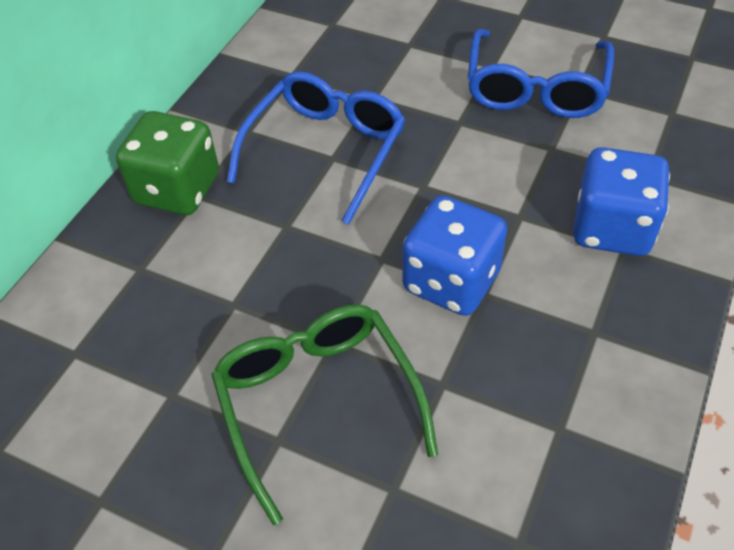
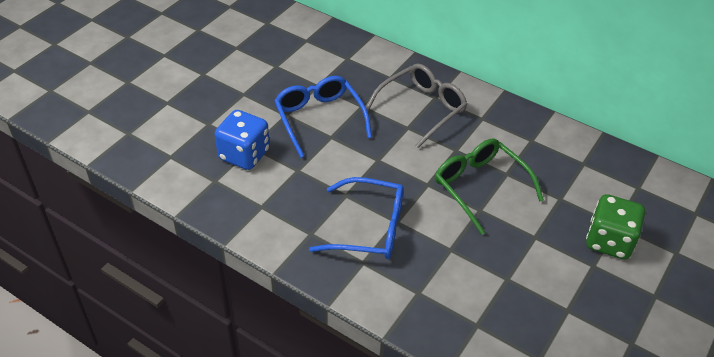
blue dice: 2 -> 1
grey glasses: 0 -> 1

